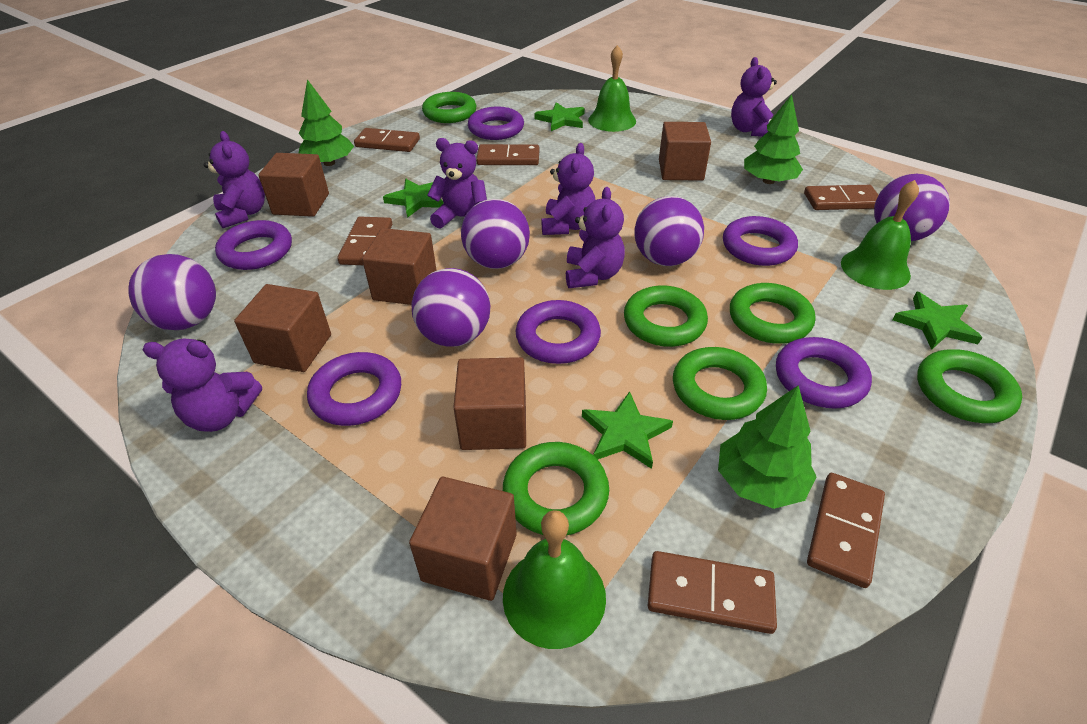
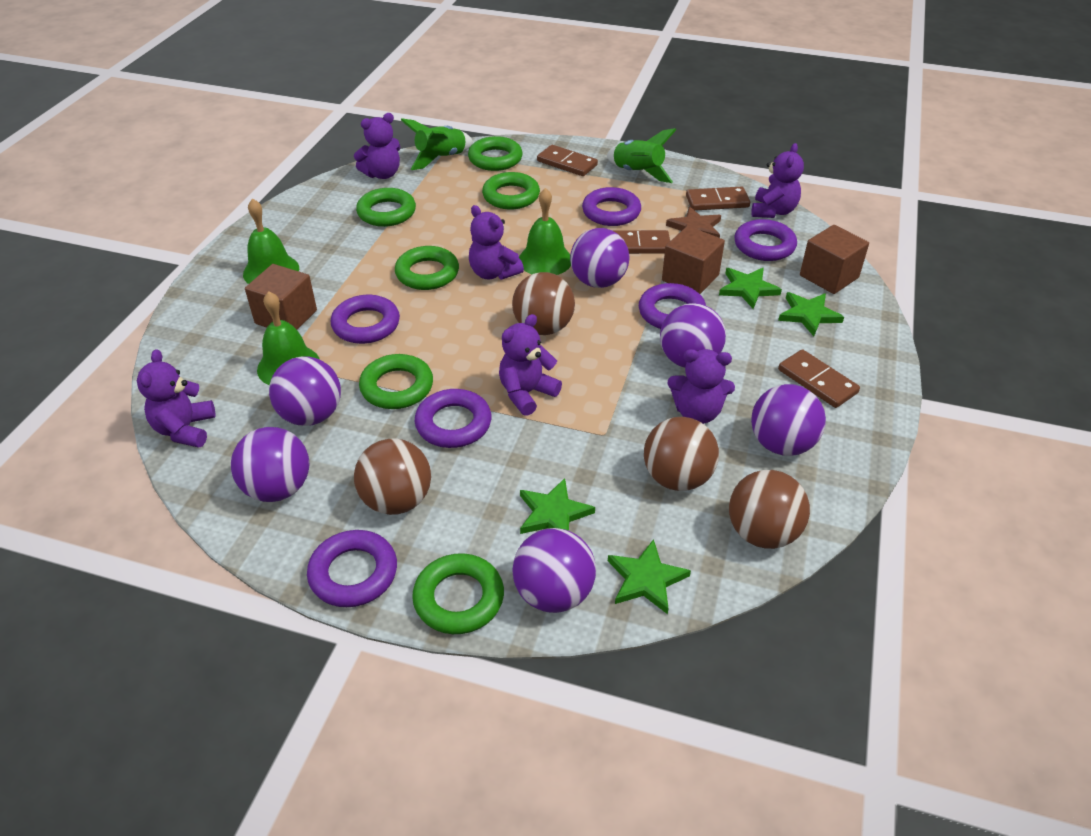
brown ball: 0 -> 4
brown cube: 6 -> 3
brown domino: 6 -> 4
brown star: 0 -> 1
green rocket: 0 -> 2
green tree: 3 -> 0
purple ball: 5 -> 6

